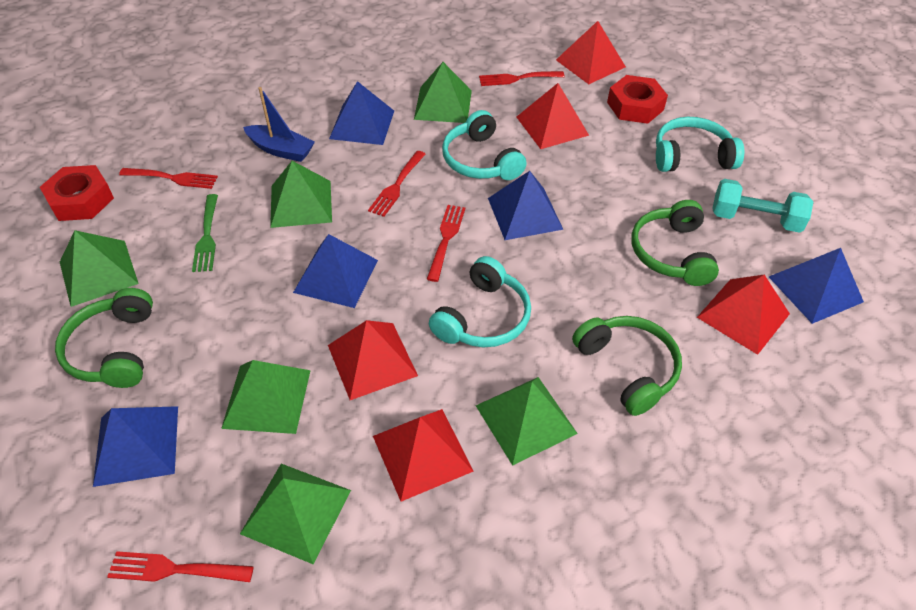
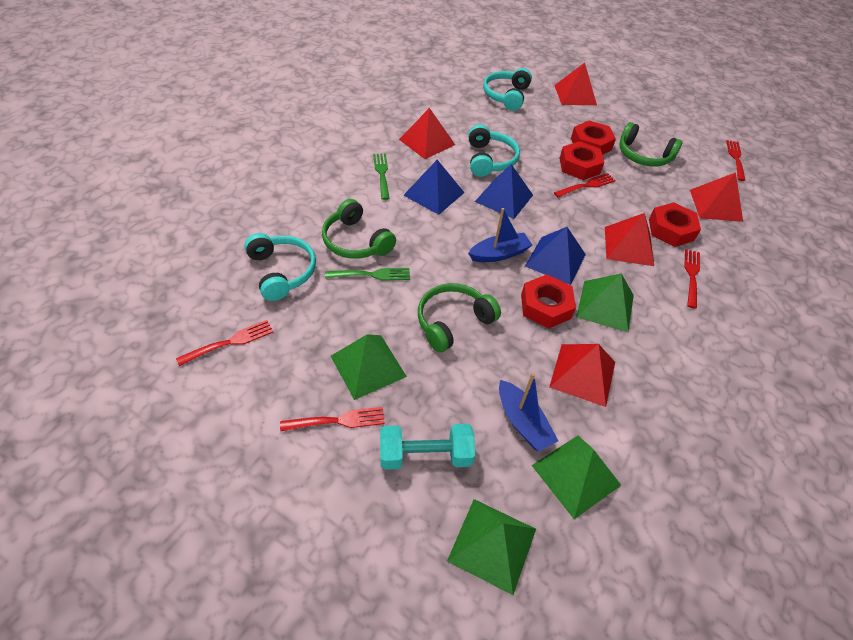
blue boat: 1 -> 2
blue pyramid: 5 -> 3
green fork: 1 -> 2
green pyramid: 6 -> 4
red nut: 2 -> 4

